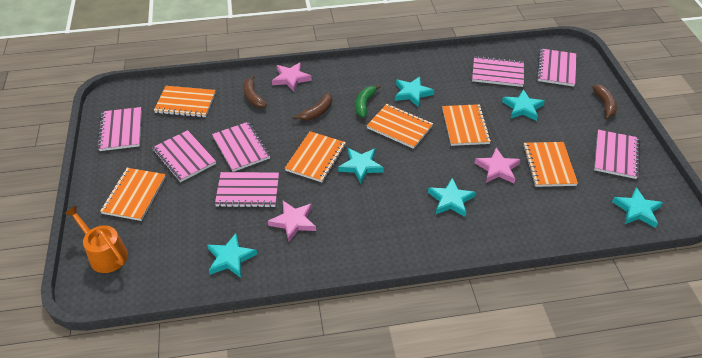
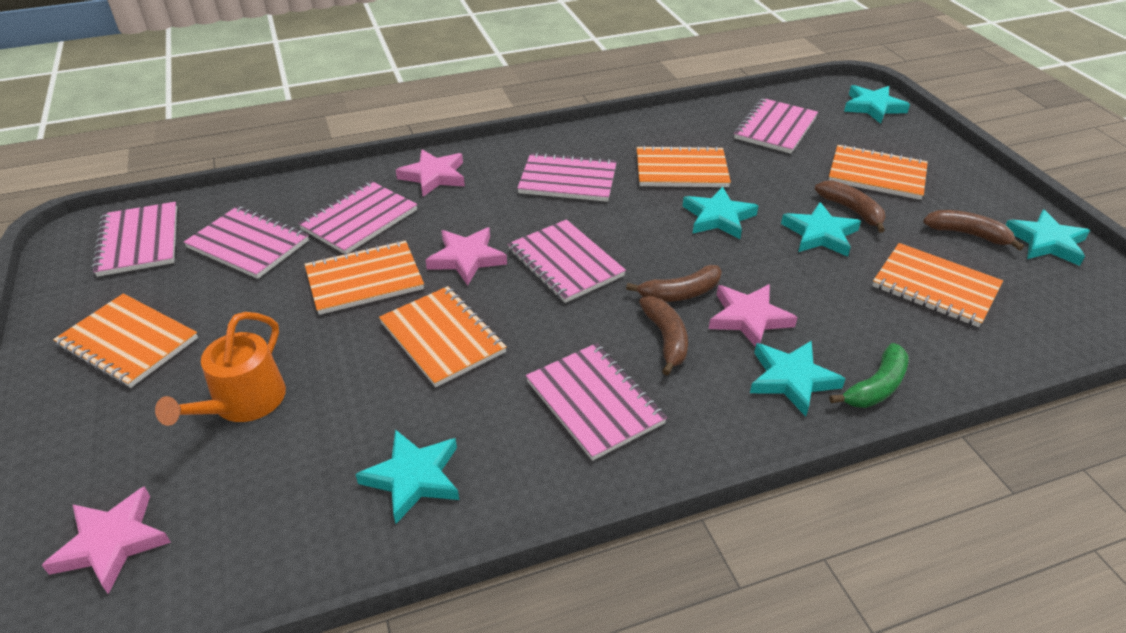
brown banana: 3 -> 4
pink star: 3 -> 4

